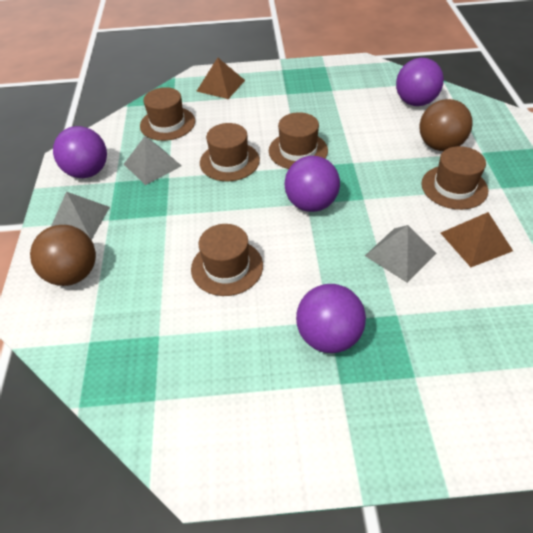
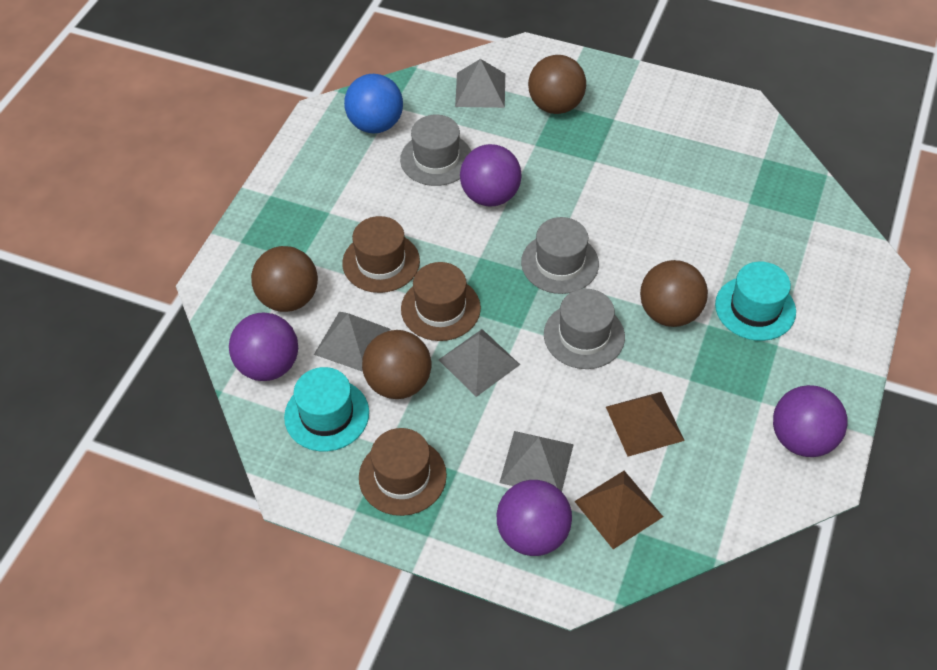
blue ball: 0 -> 1
brown ball: 2 -> 4
brown hat: 5 -> 3
grey hat: 0 -> 3
grey pyramid: 3 -> 4
turquoise hat: 0 -> 2

